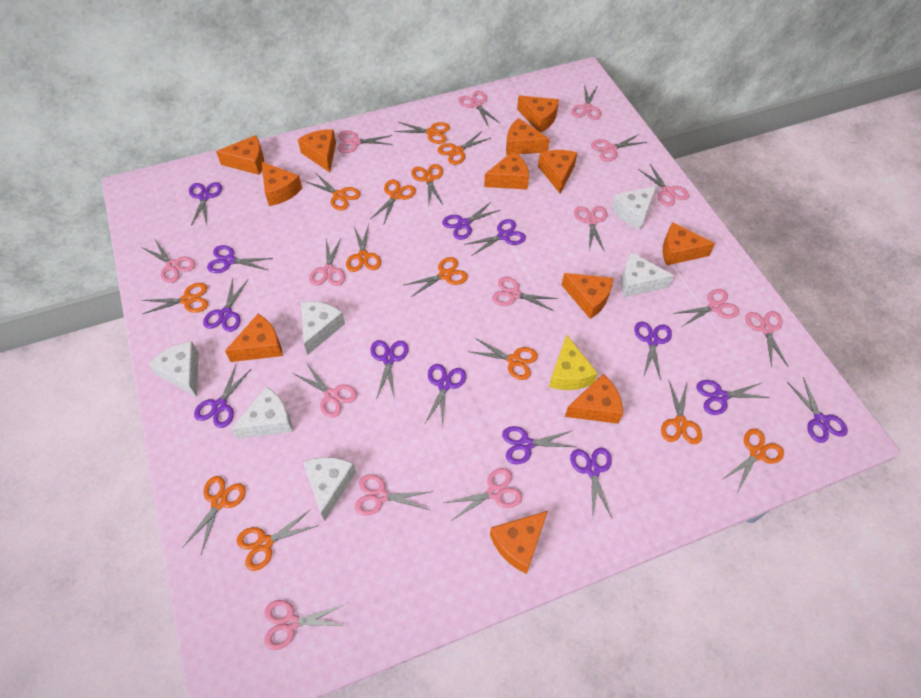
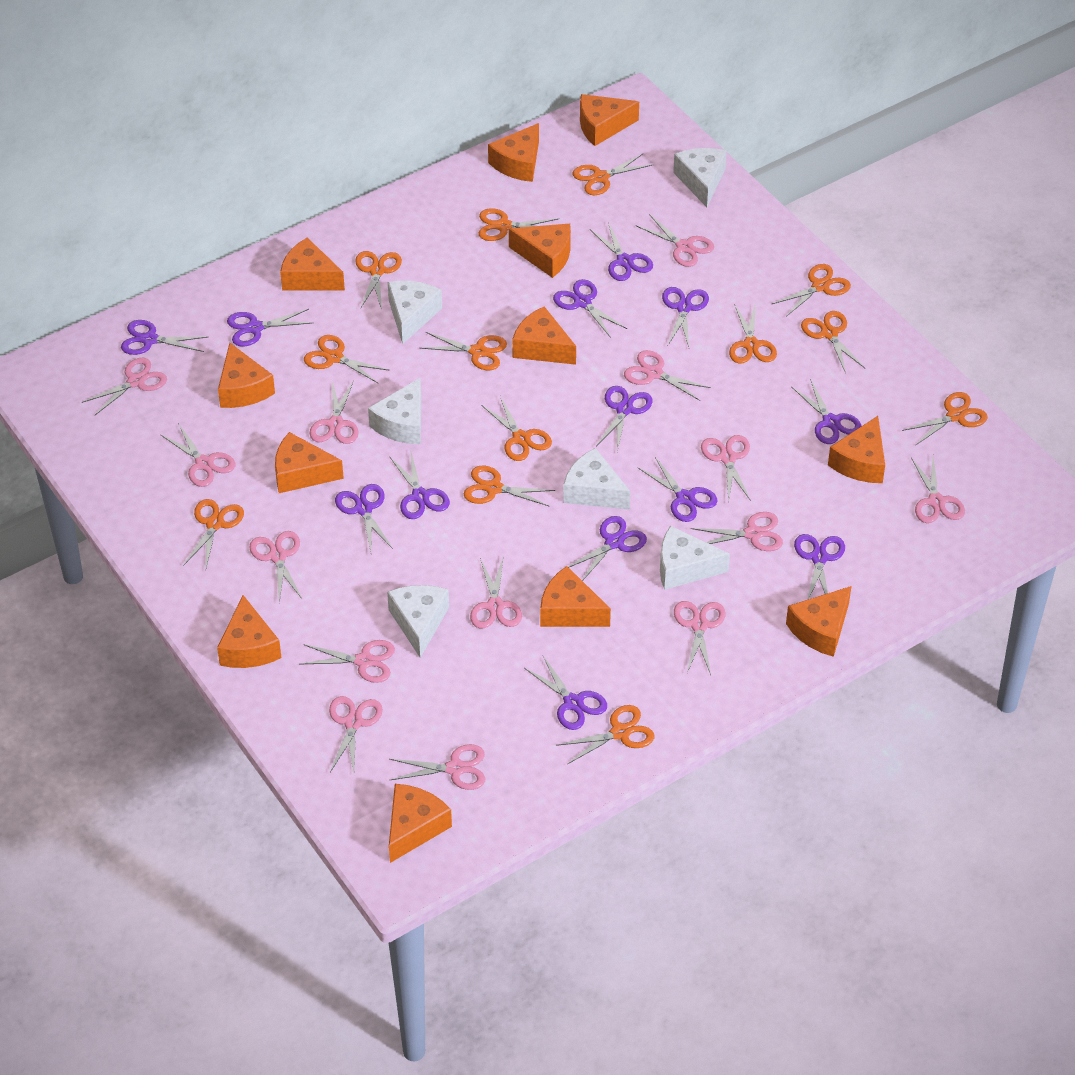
pink scissors: 15 -> 14
yellow cheese: 1 -> 0

